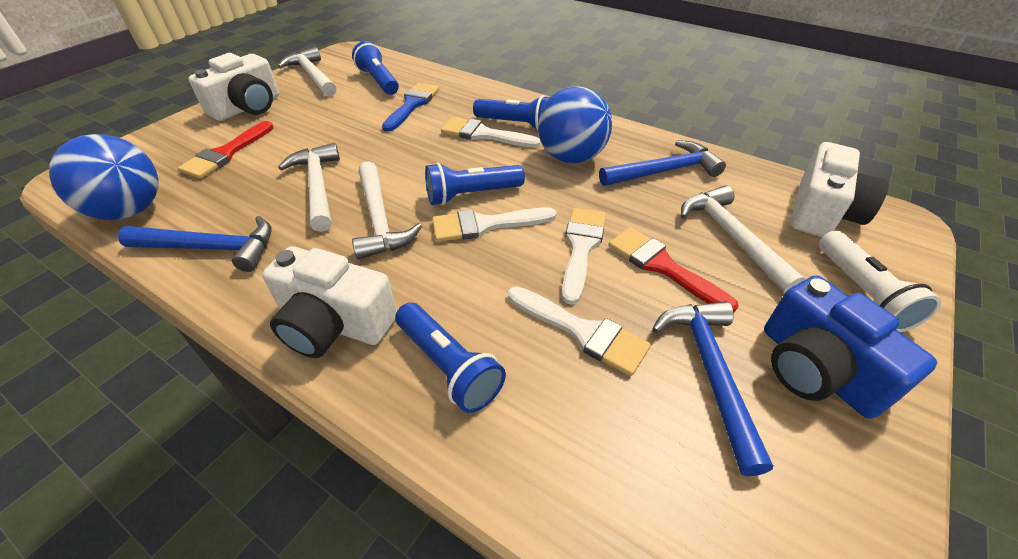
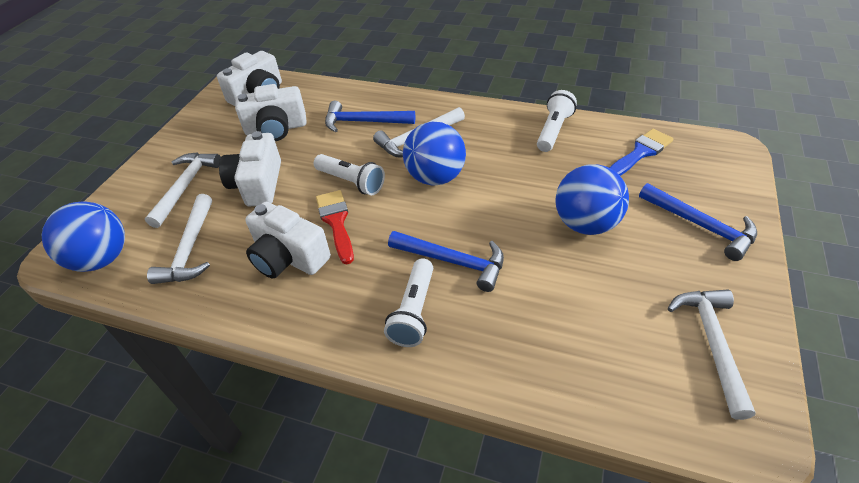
blue ball: 2 -> 3
blue camera: 1 -> 0
blue flashlight: 4 -> 0
red brush: 2 -> 1
white brush: 4 -> 0
white camera: 3 -> 4
white flashlight: 1 -> 3

